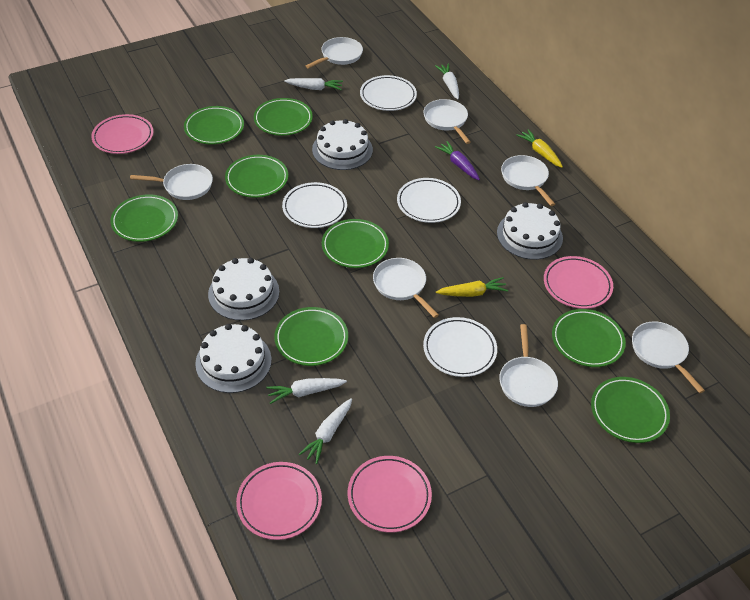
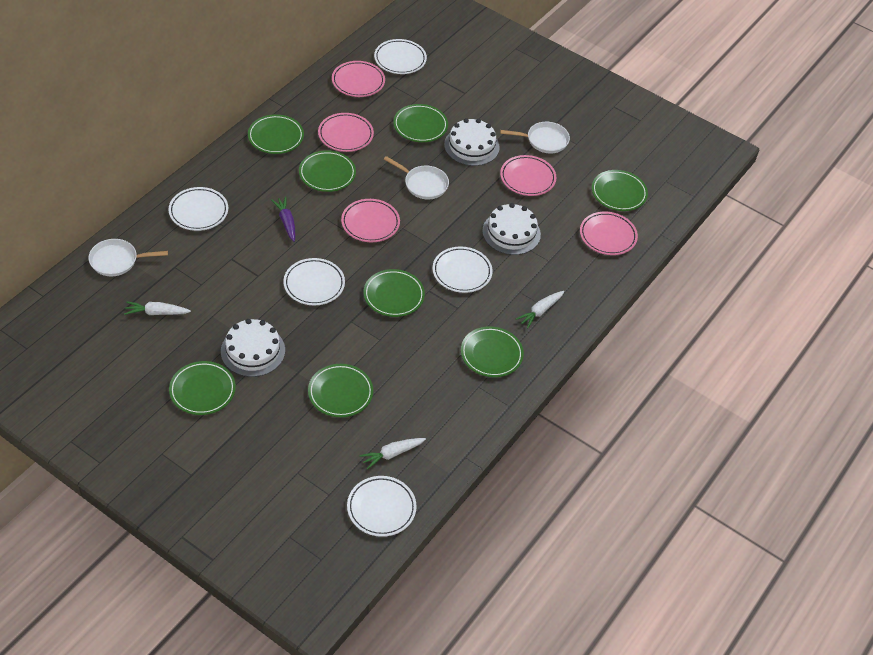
pink plate: 4 -> 5
white cake: 4 -> 3
white carrot: 4 -> 3
white pan: 7 -> 3
white plate: 4 -> 5
yellow carrot: 2 -> 0

